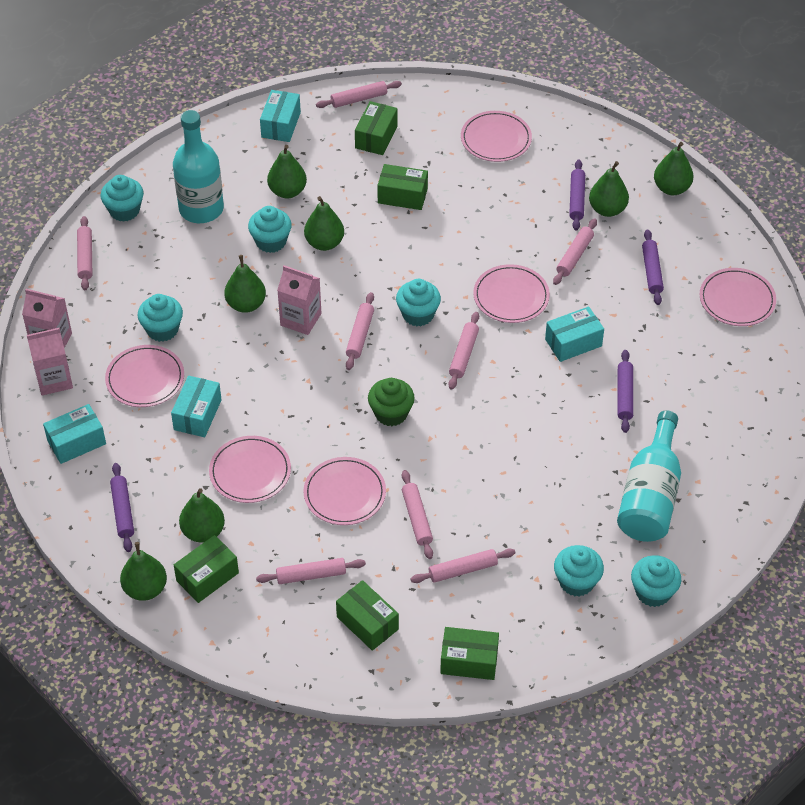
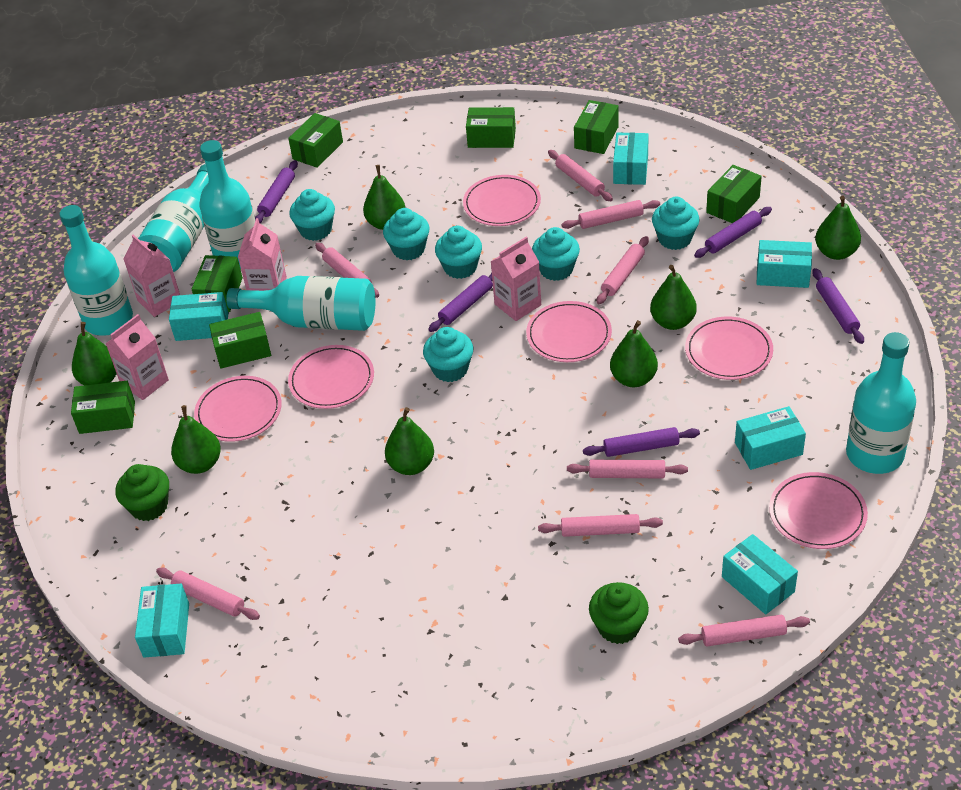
green box: 5 -> 7
green cupcake: 1 -> 2
pink carton: 3 -> 4
purple rolling pin: 4 -> 5
turquoise bottle: 2 -> 5
turquoise box: 4 -> 6

